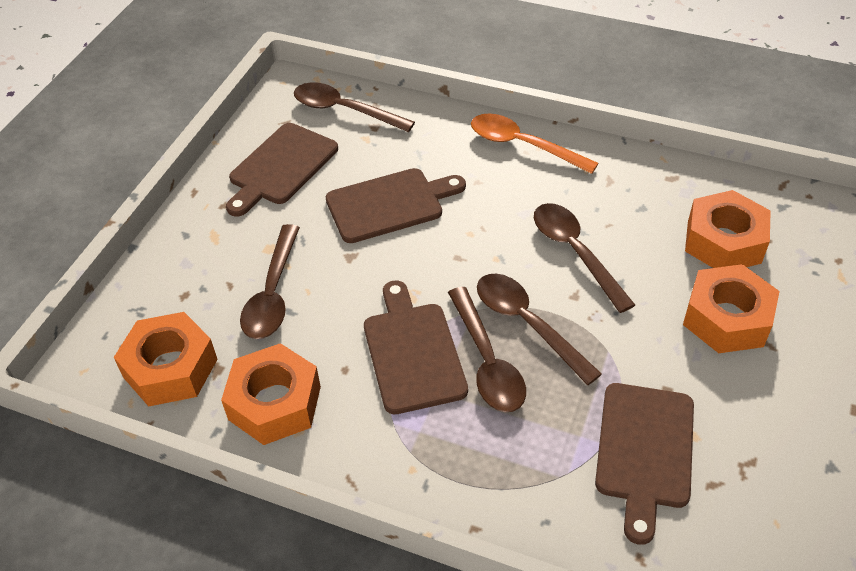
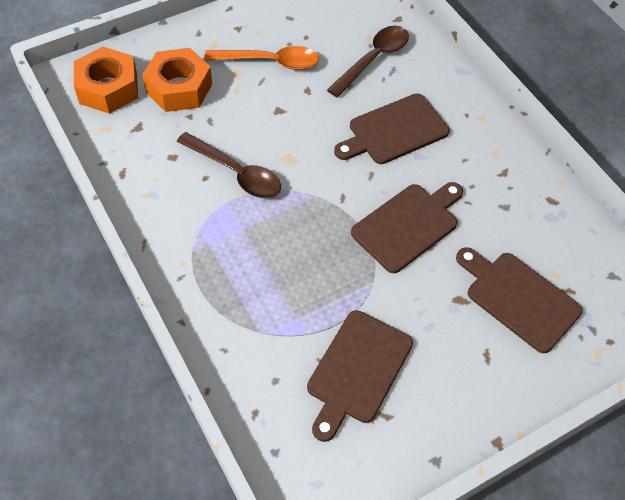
brown spoon: 5 -> 2
orange nut: 4 -> 2

